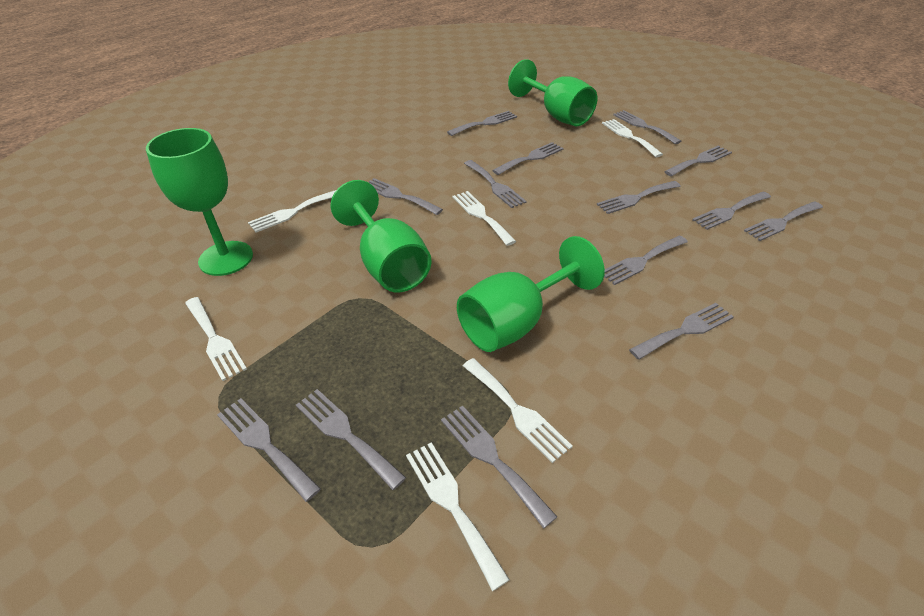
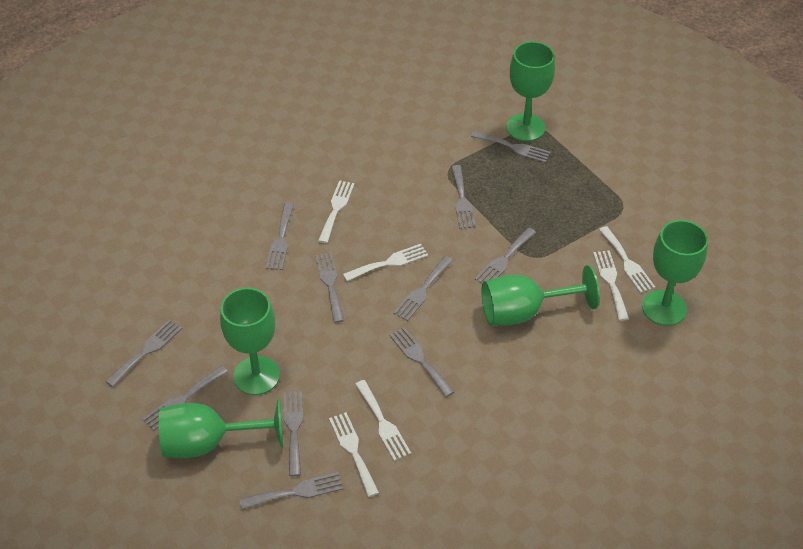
green goblet: 4 -> 5
grey fork: 14 -> 11

